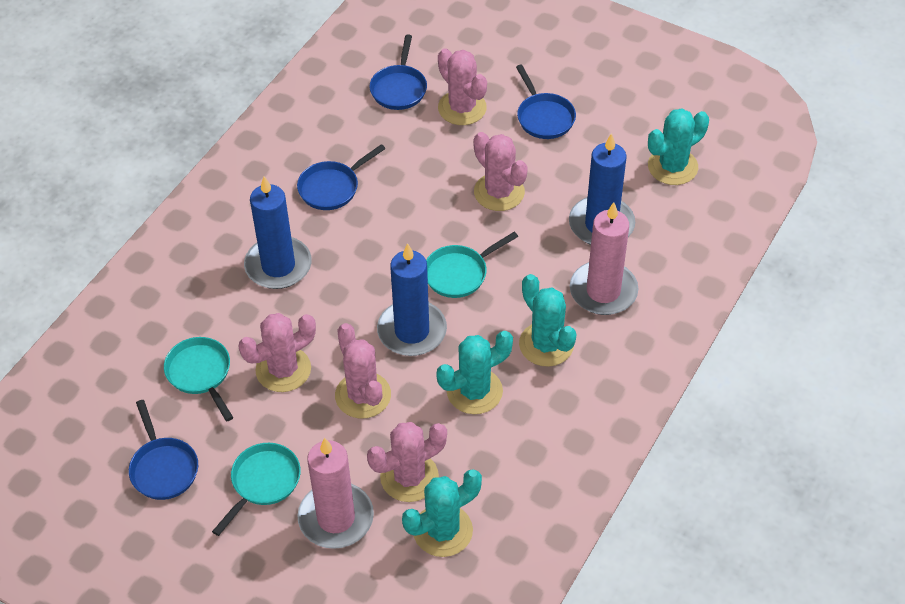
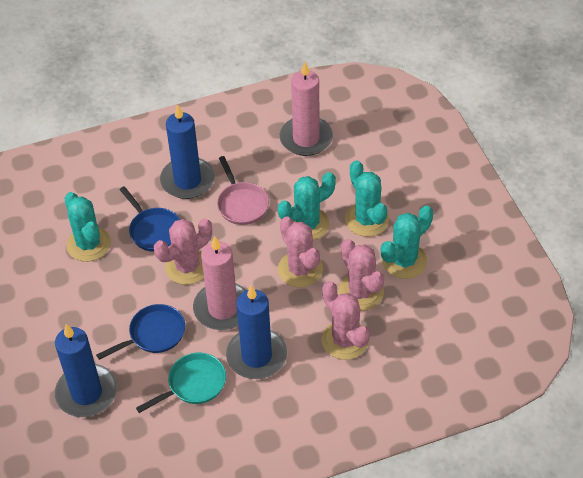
blue pan: 4 -> 2
pink cactus: 5 -> 4
pink pan: 0 -> 1
turquoise pan: 3 -> 1

